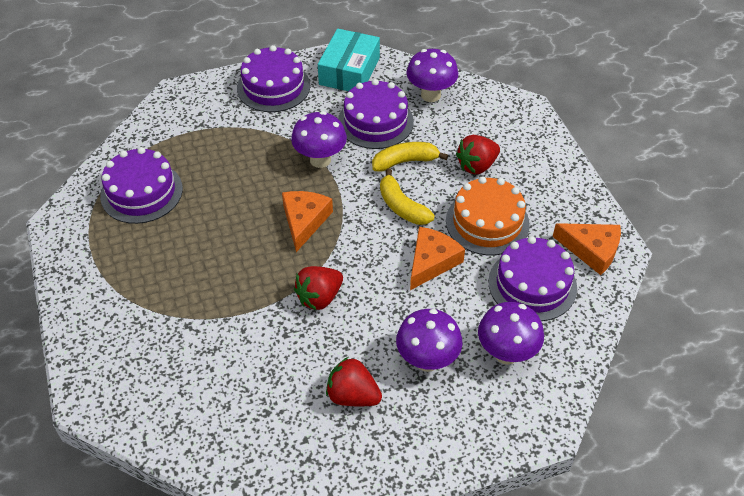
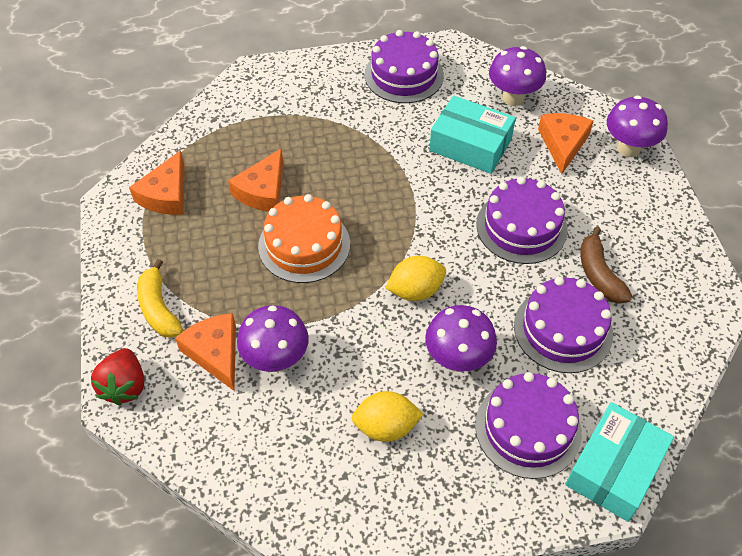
brown banana: 0 -> 1
orange cheese: 3 -> 4
red strawberry: 3 -> 1
turquoise box: 1 -> 2
yellow banana: 2 -> 1
yellow lemon: 0 -> 2

